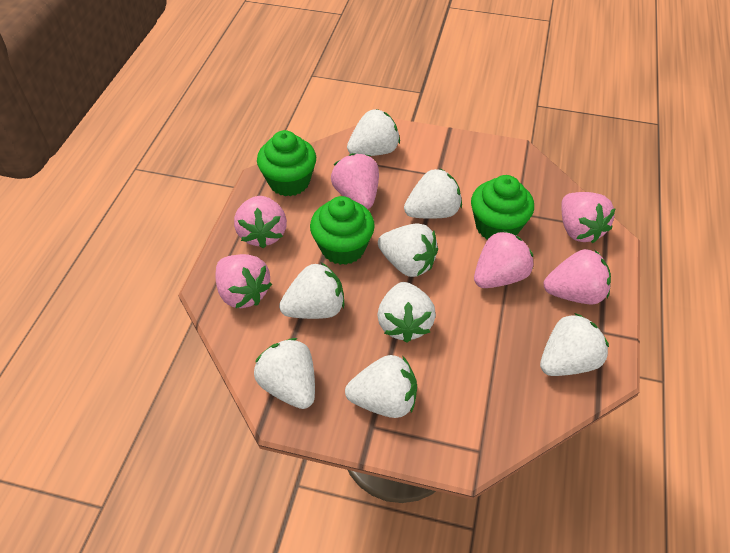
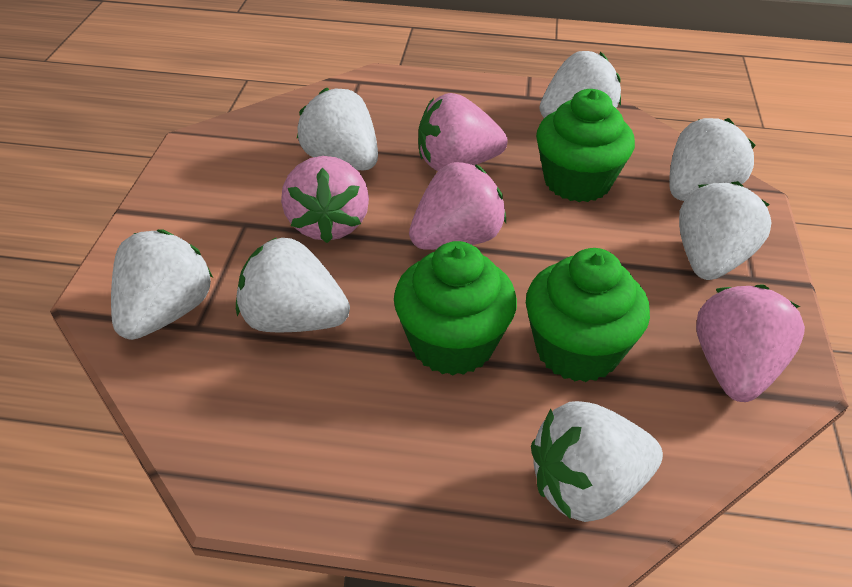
pink strawberry: 6 -> 4
white strawberry: 8 -> 7

